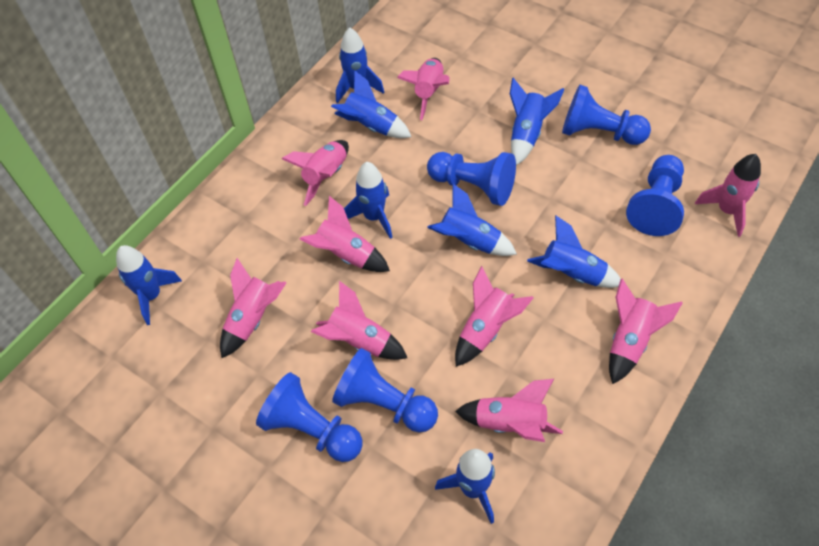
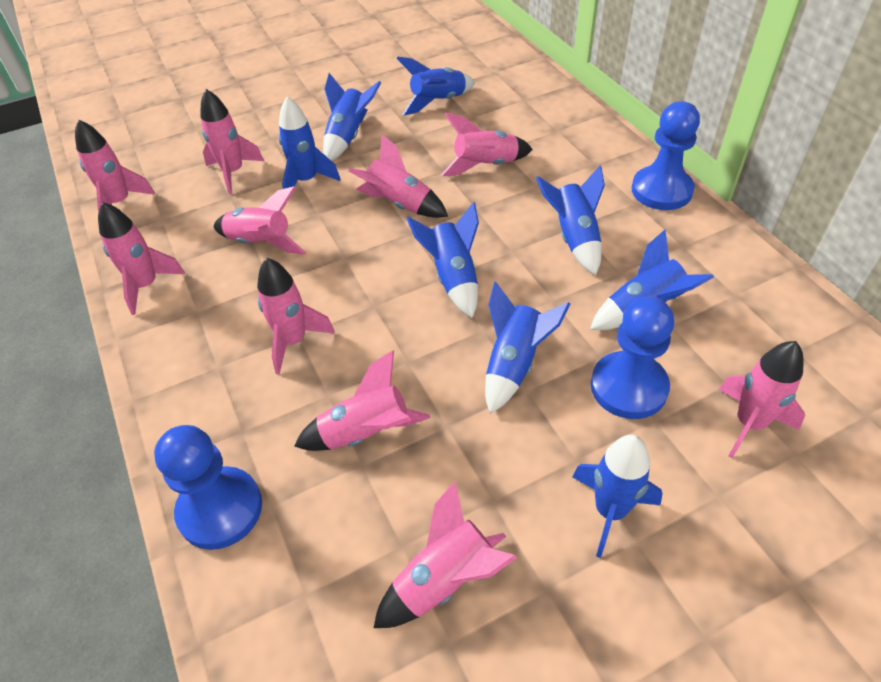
blue pawn: 5 -> 3
pink rocket: 9 -> 10

